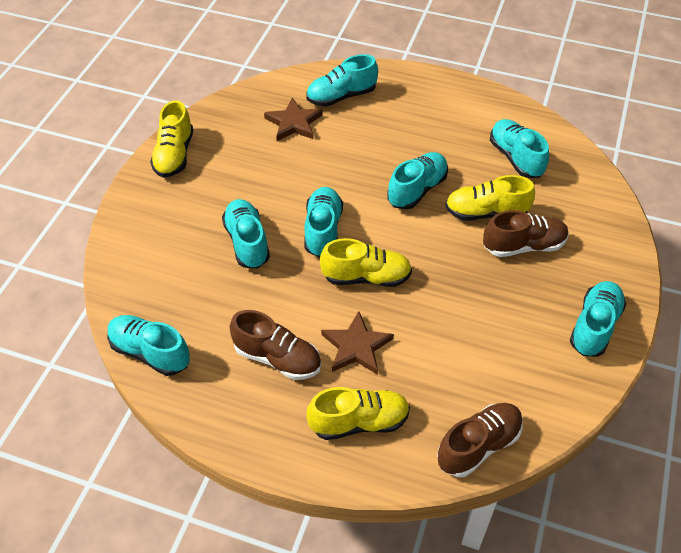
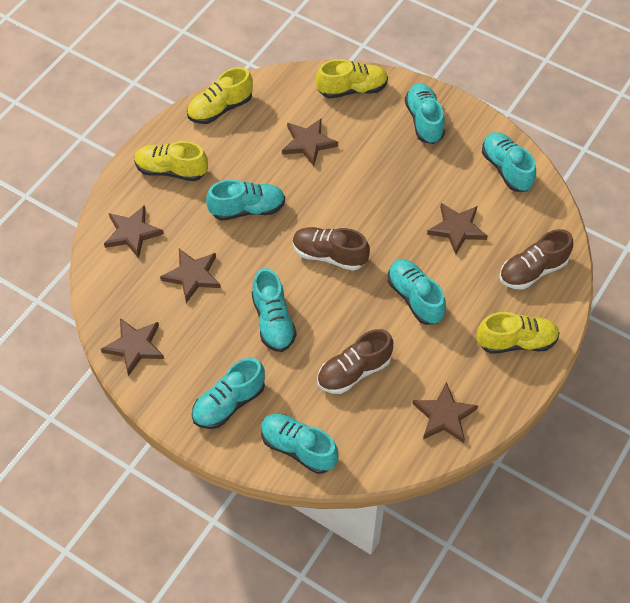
brown star: 2 -> 6

